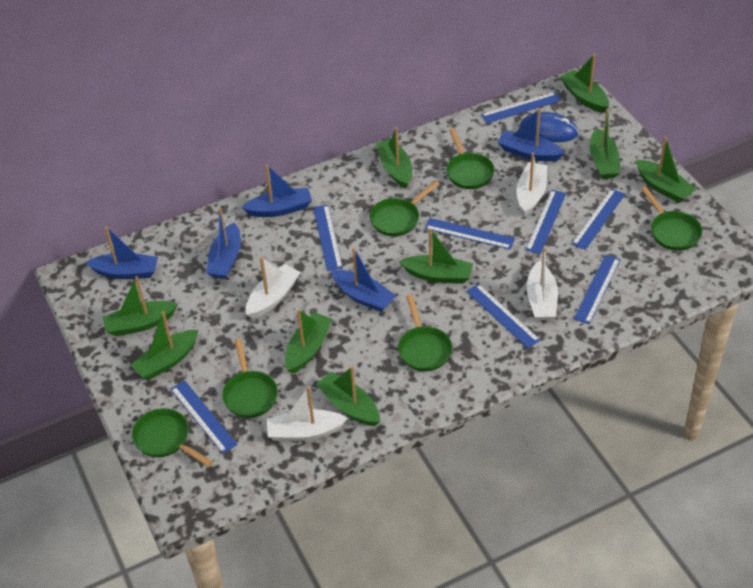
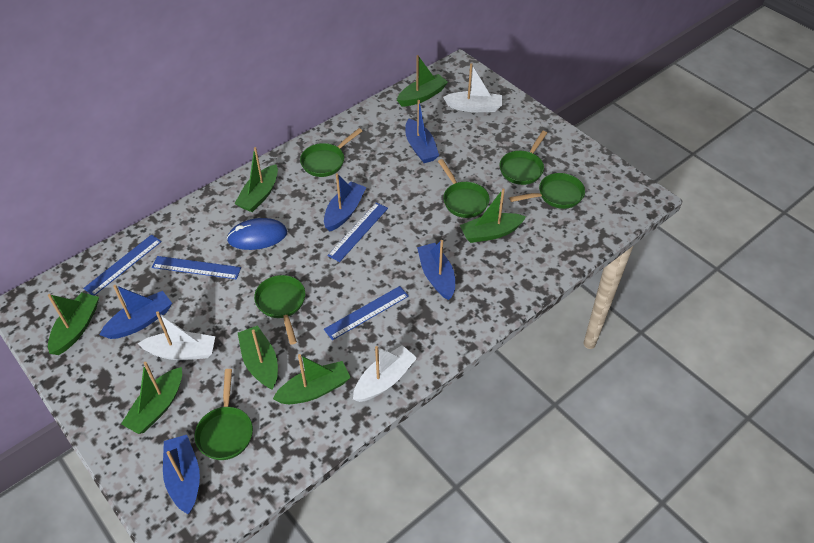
blue ruler: 8 -> 4
green boat: 9 -> 7
white boat: 4 -> 3

